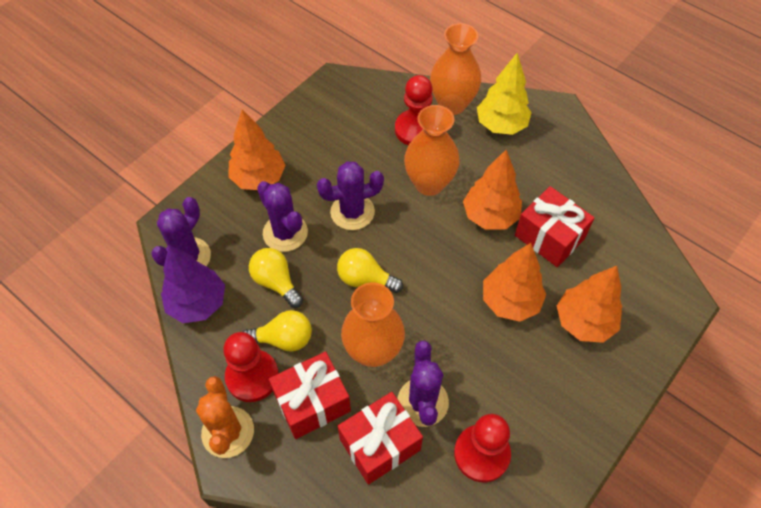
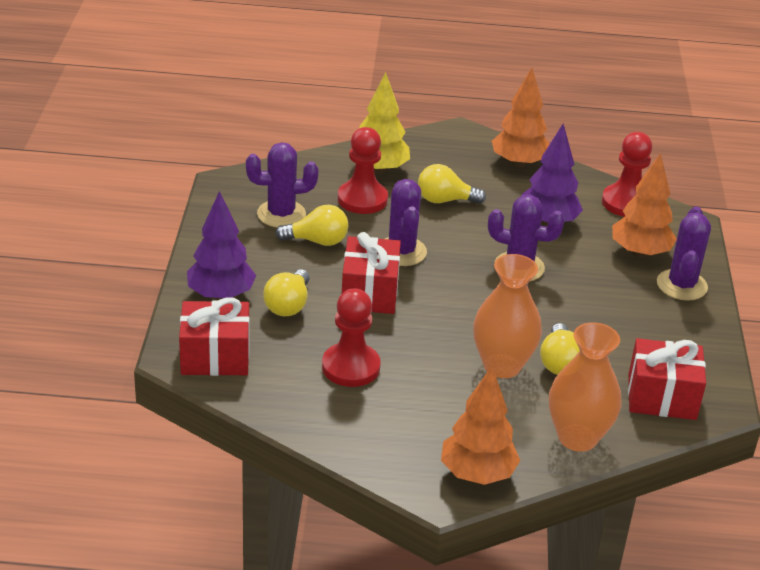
orange cactus: 1 -> 0
orange tree: 4 -> 3
orange vase: 3 -> 2
purple tree: 1 -> 2
yellow light bulb: 3 -> 4

